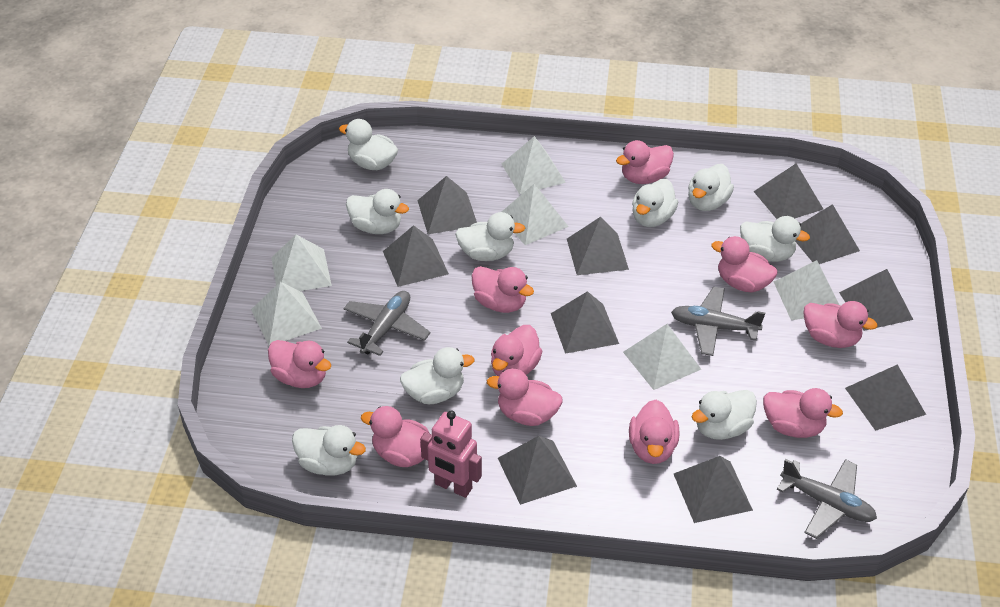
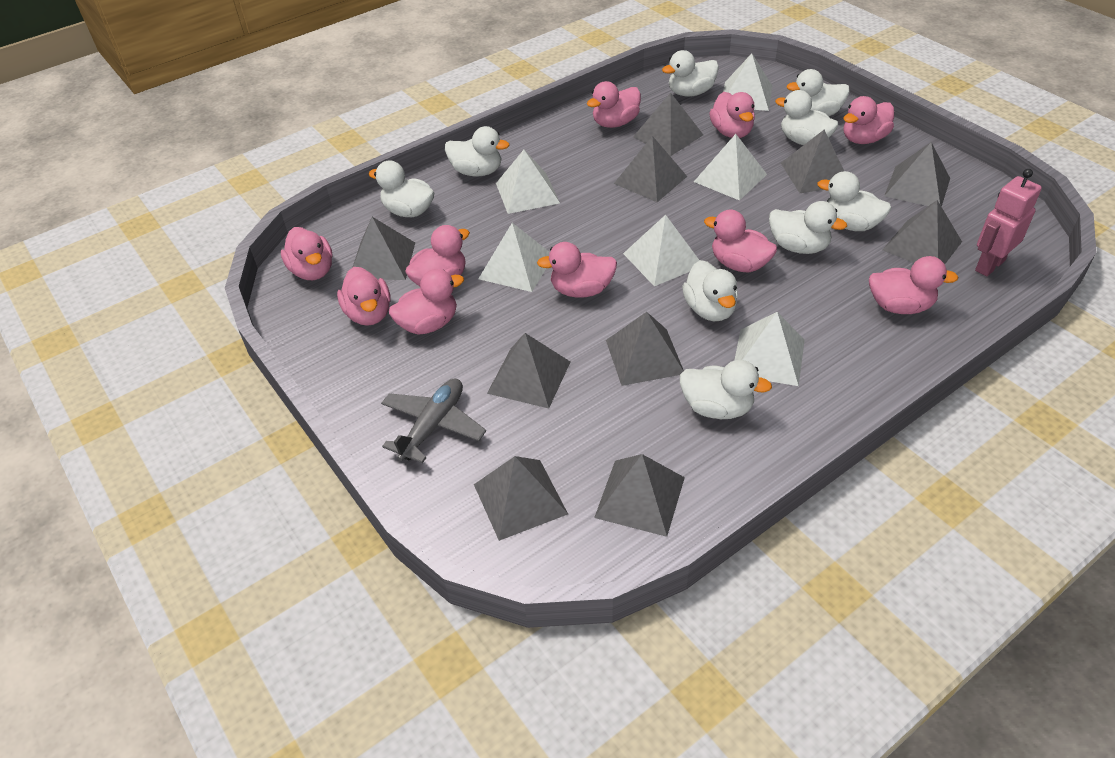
grey plane: 3 -> 1

